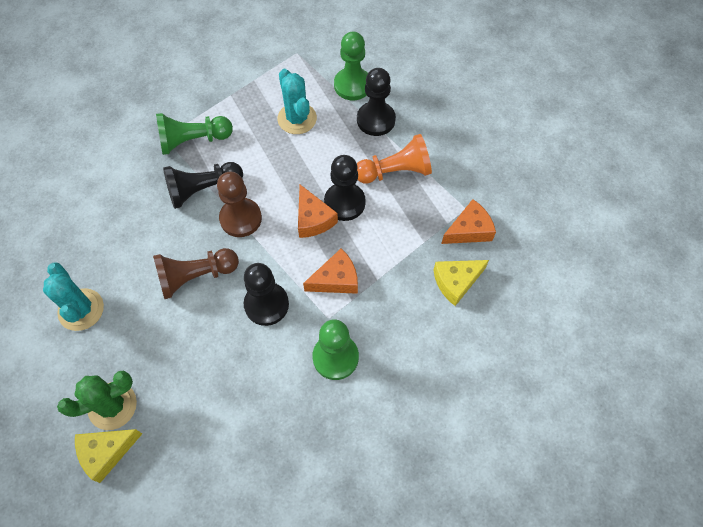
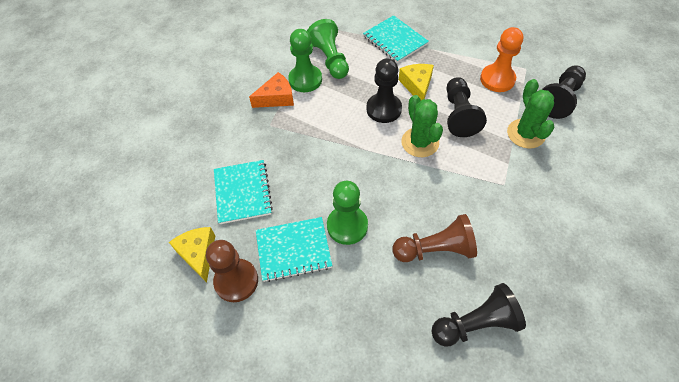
green cactus: 1 -> 2
orange cheese: 3 -> 1
turquoise cactus: 2 -> 0
turquoise notebook: 0 -> 3

